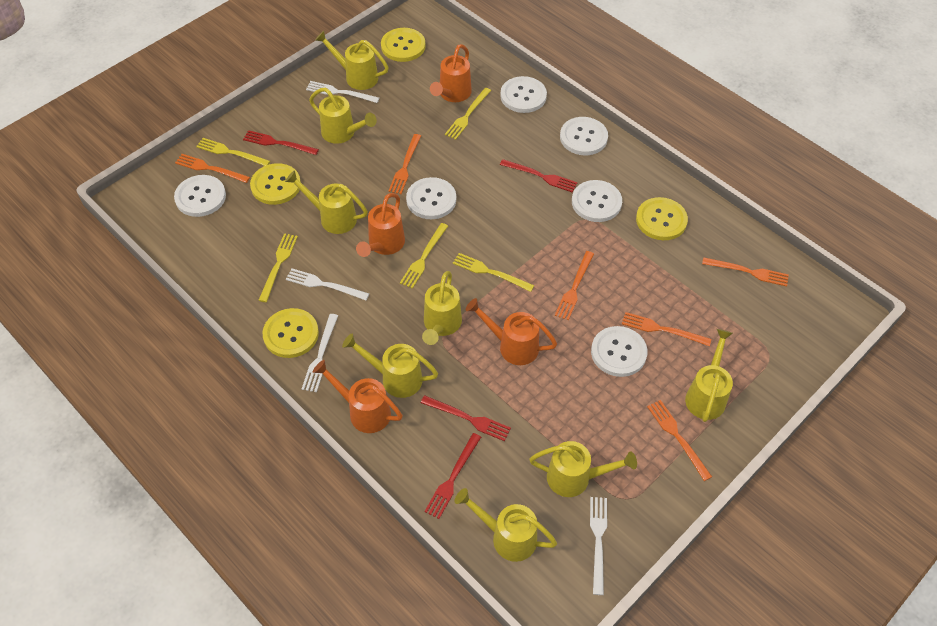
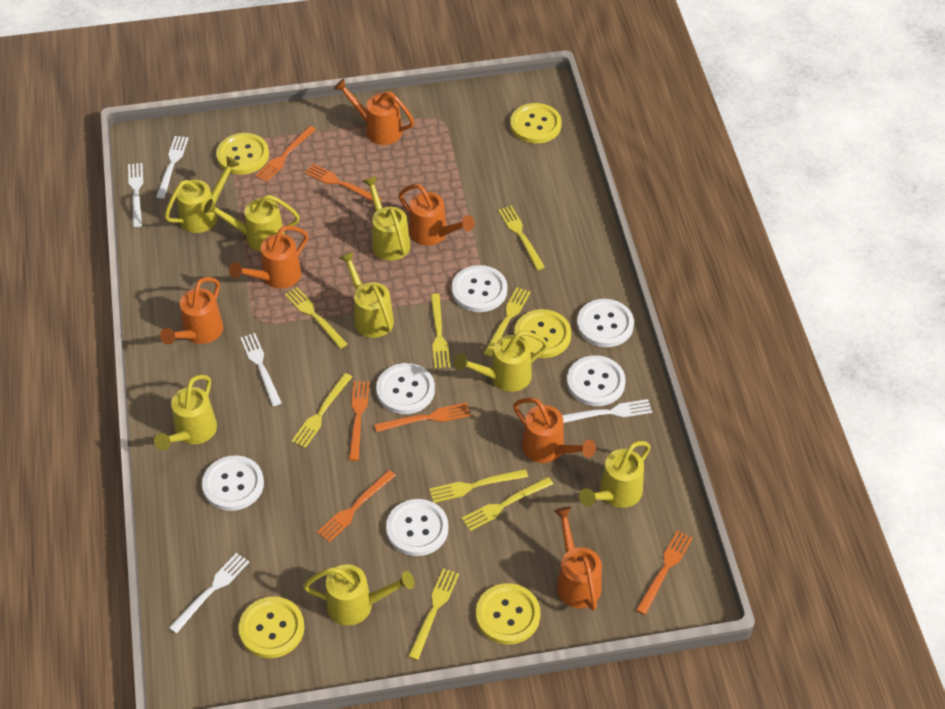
orange watering can: 4 -> 6
red fork: 4 -> 0
white fork: 4 -> 5
yellow button: 4 -> 5
yellow fork: 5 -> 8

